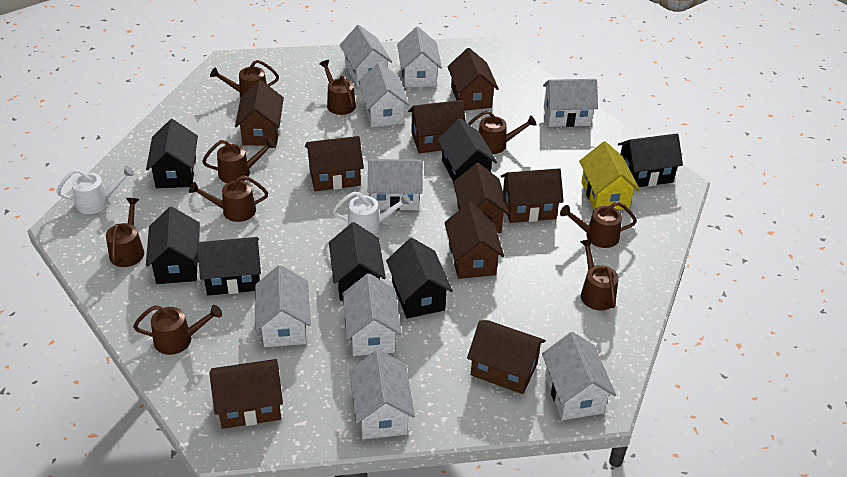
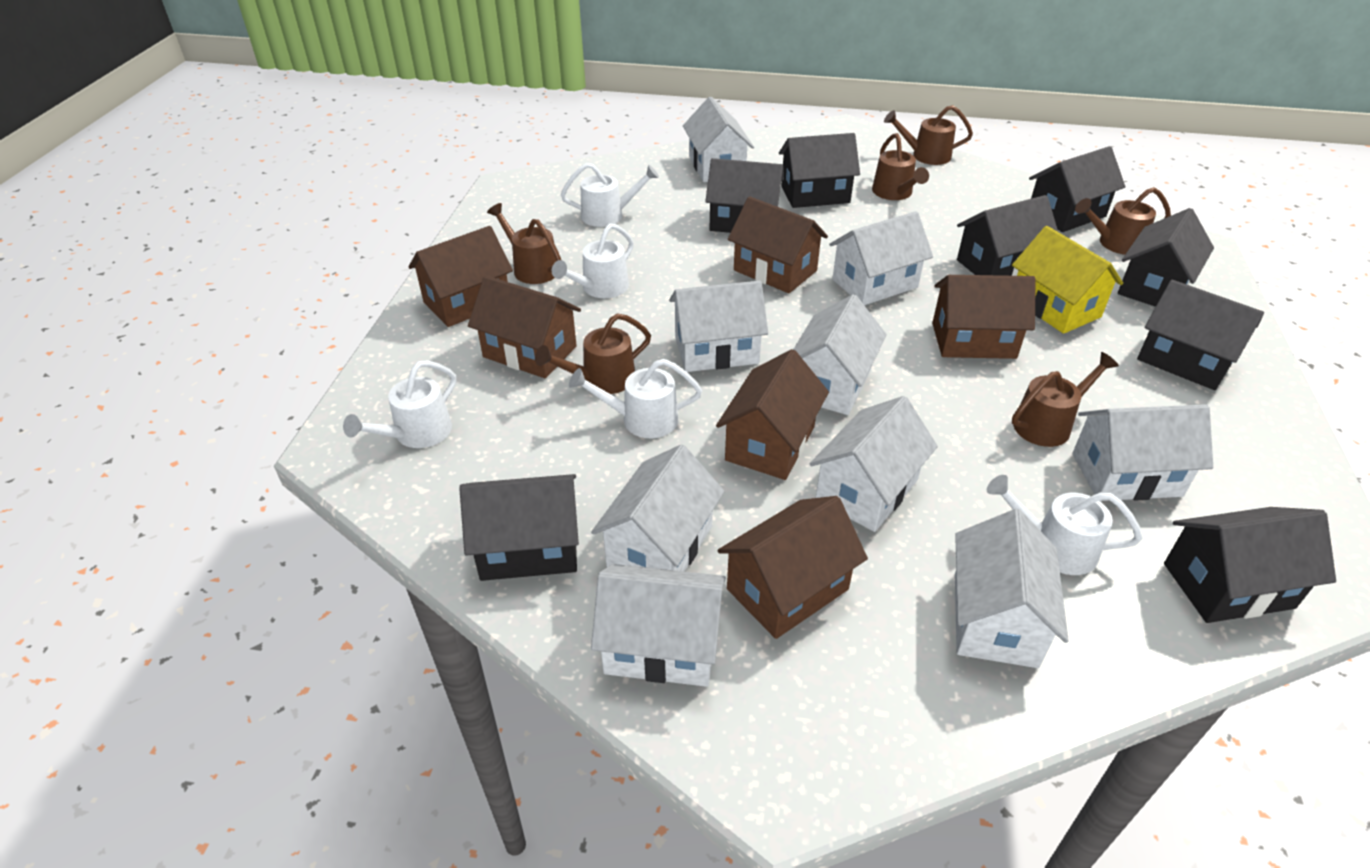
black house: 7 -> 8
brown house: 9 -> 6
brown watering can: 9 -> 6
white watering can: 2 -> 5

